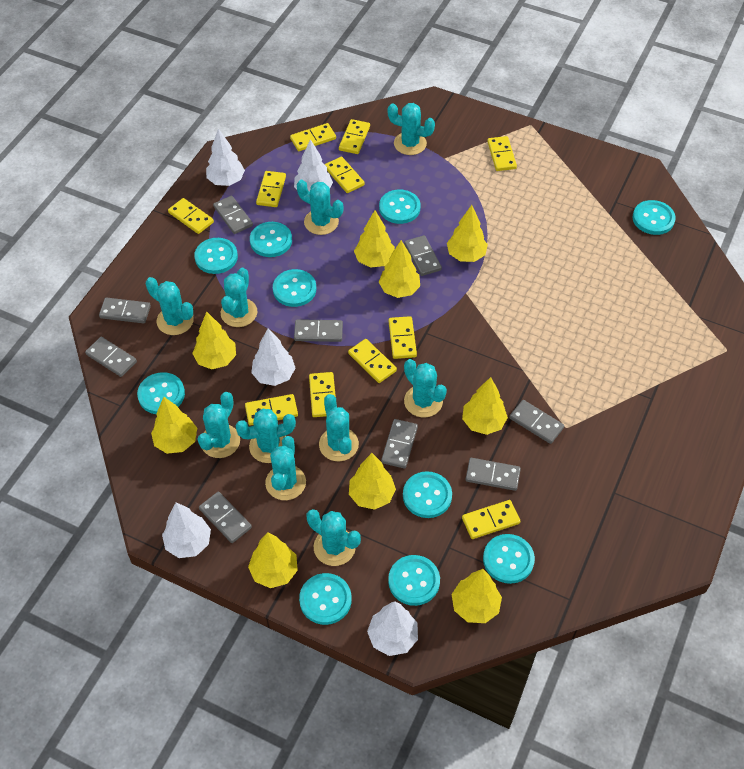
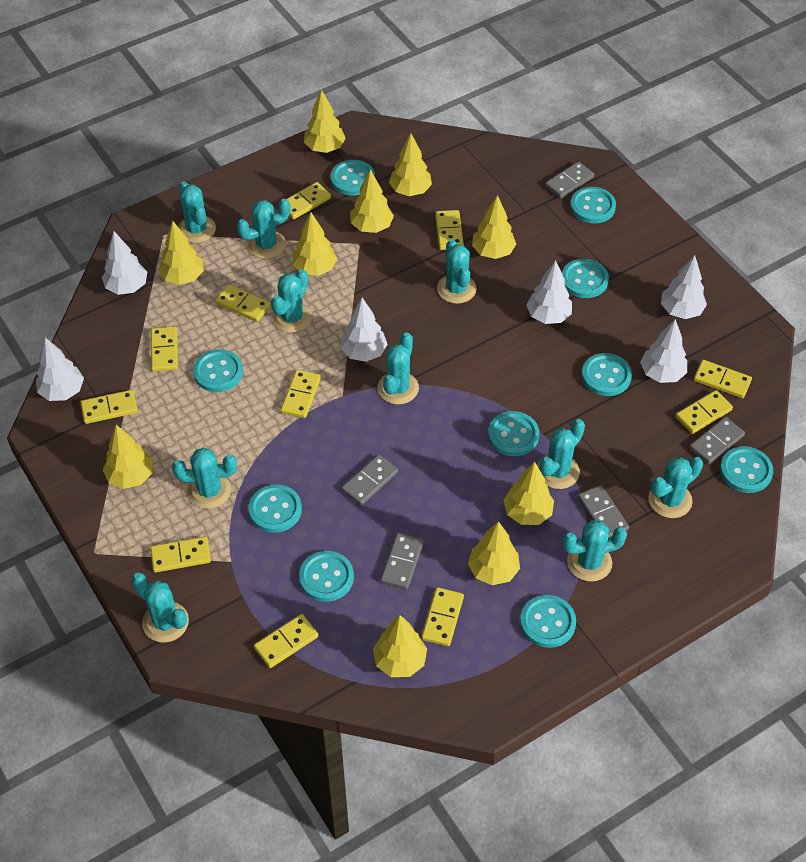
grey domino: 9 -> 5
white tree: 5 -> 6
yellow tree: 9 -> 10

